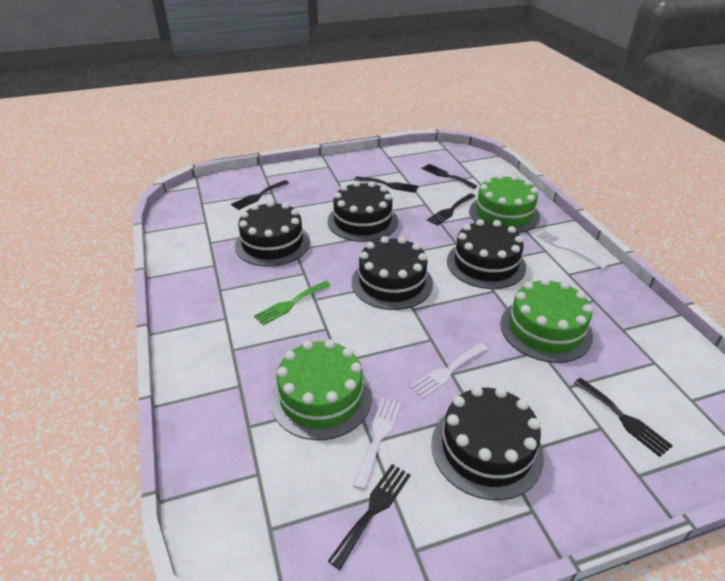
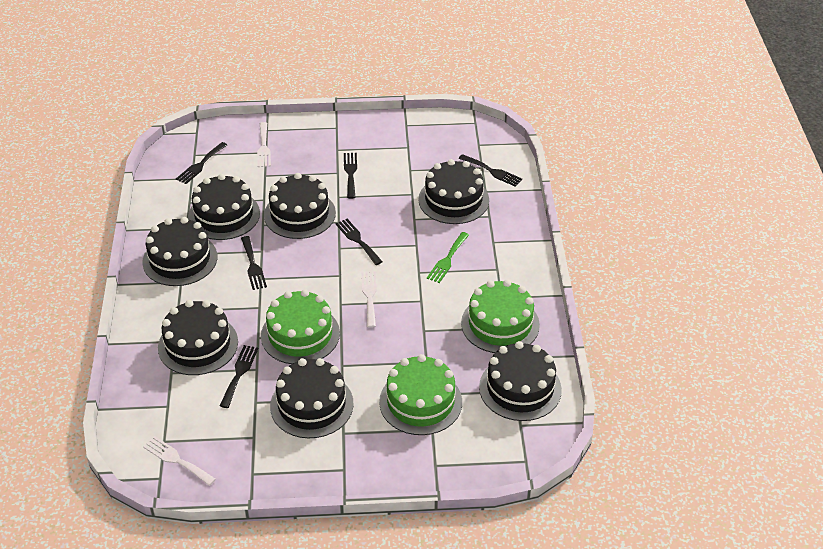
black cake: 5 -> 7

